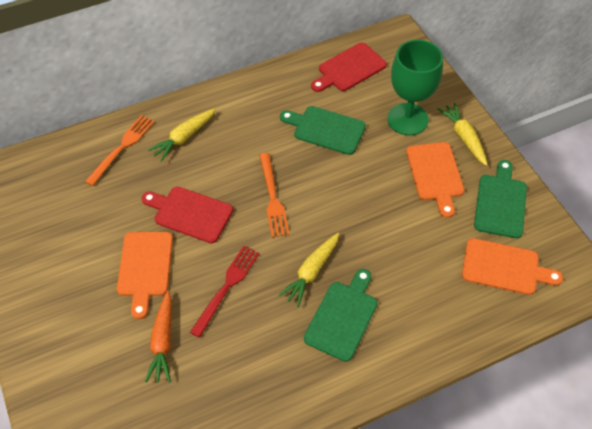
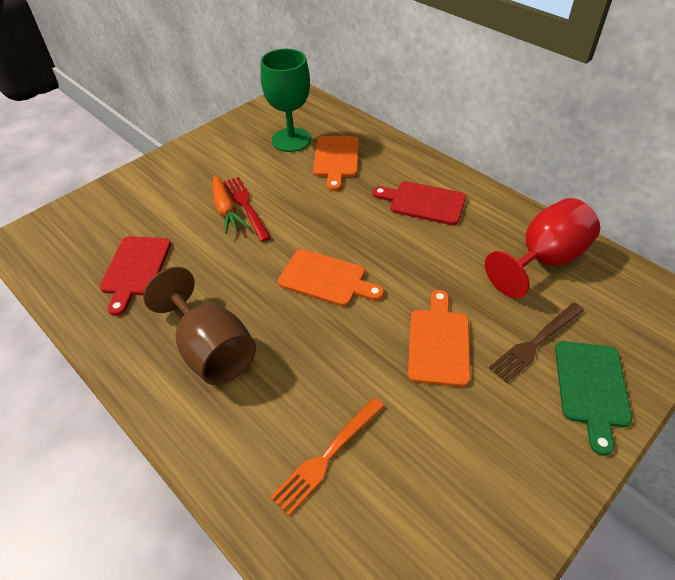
brown fork: 0 -> 1
brown goblet: 0 -> 1
green cutting board: 3 -> 1
orange fork: 2 -> 1
red goblet: 0 -> 1
yellow carrot: 3 -> 0

